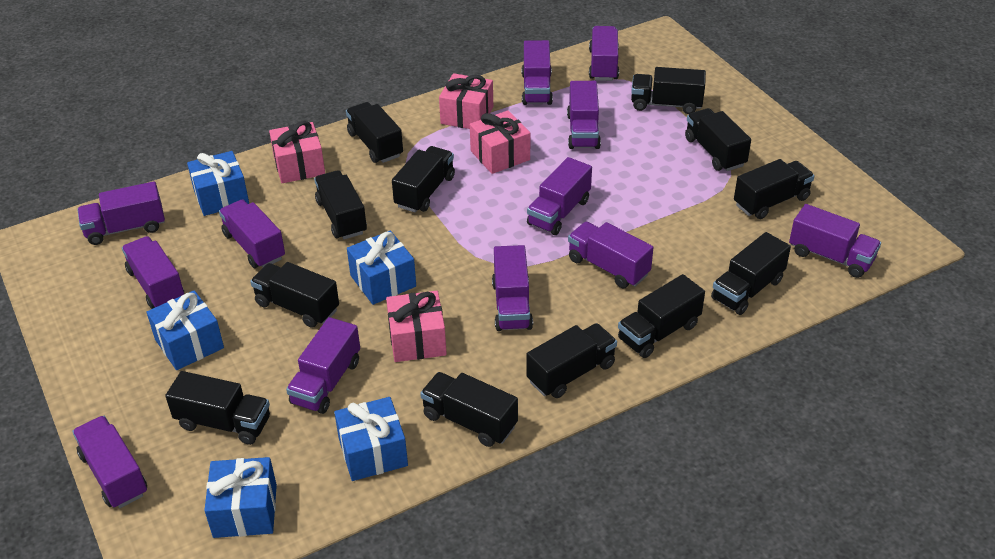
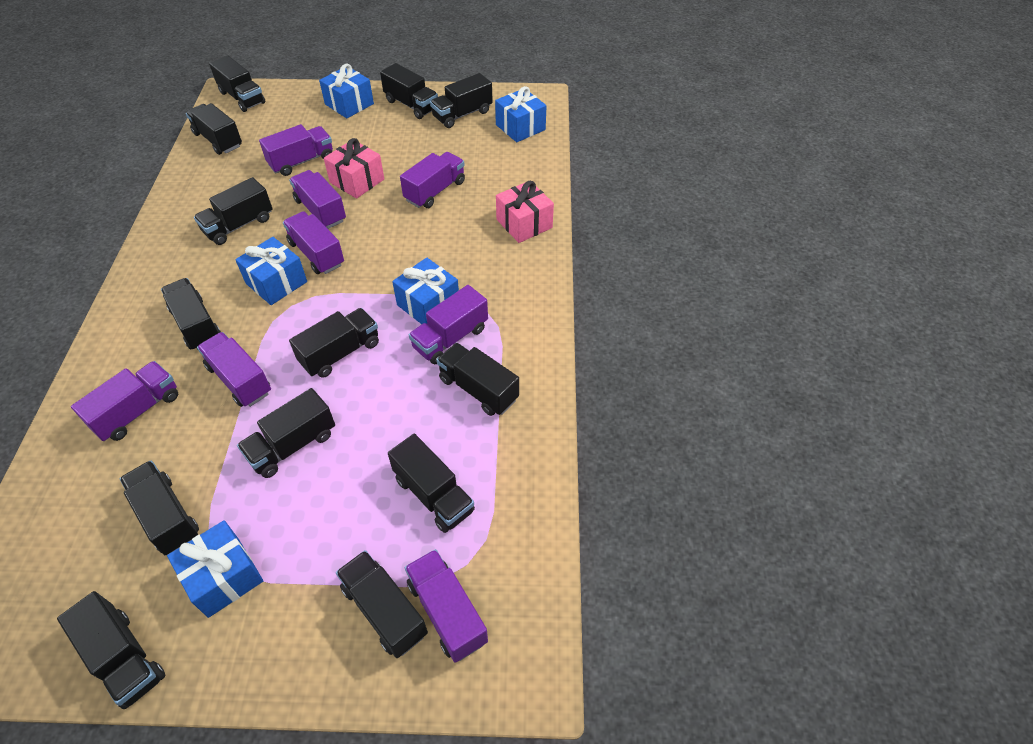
black truck: 12 -> 13
pink gift: 4 -> 2
purple truck: 12 -> 8

